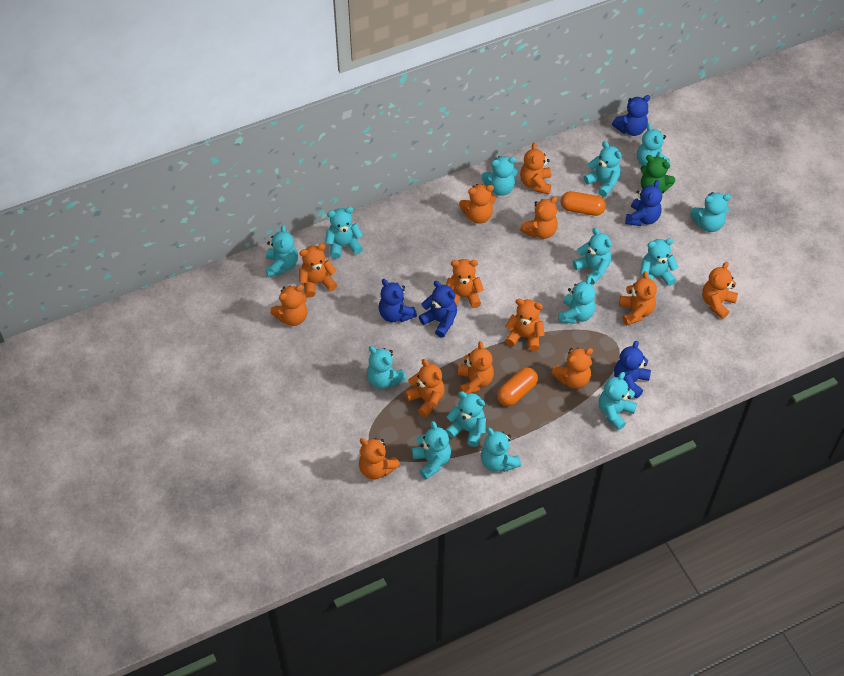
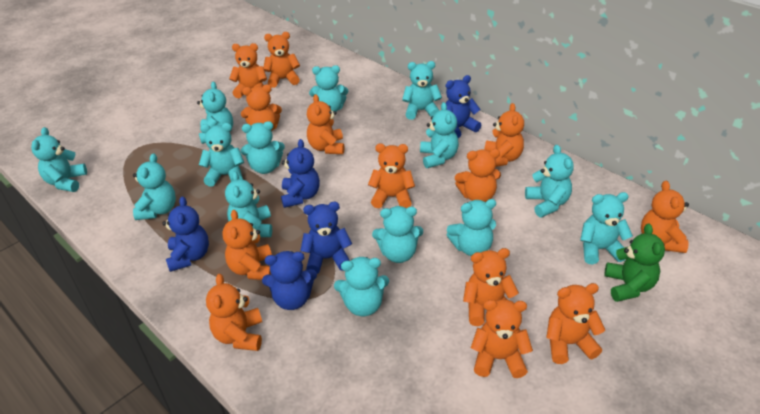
orange capsule: 2 -> 0

